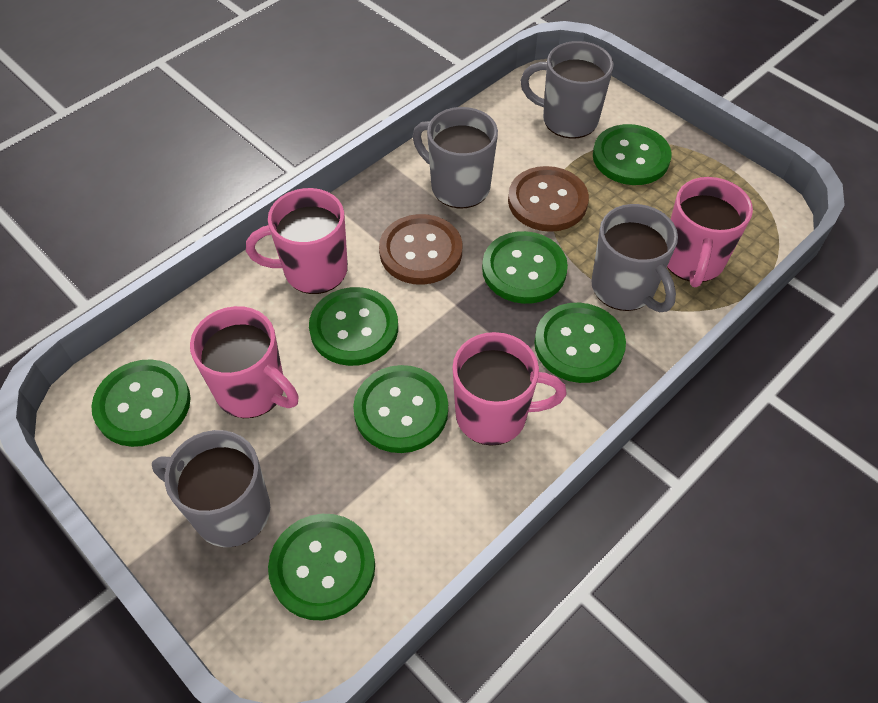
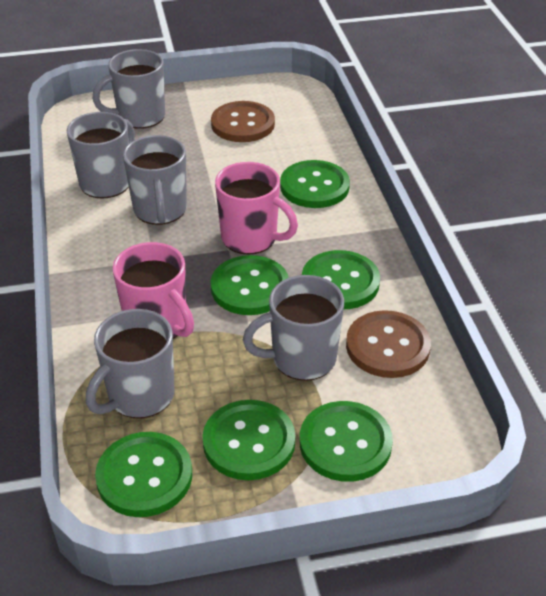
green button: 7 -> 6
grey mug: 4 -> 5
pink mug: 4 -> 2

